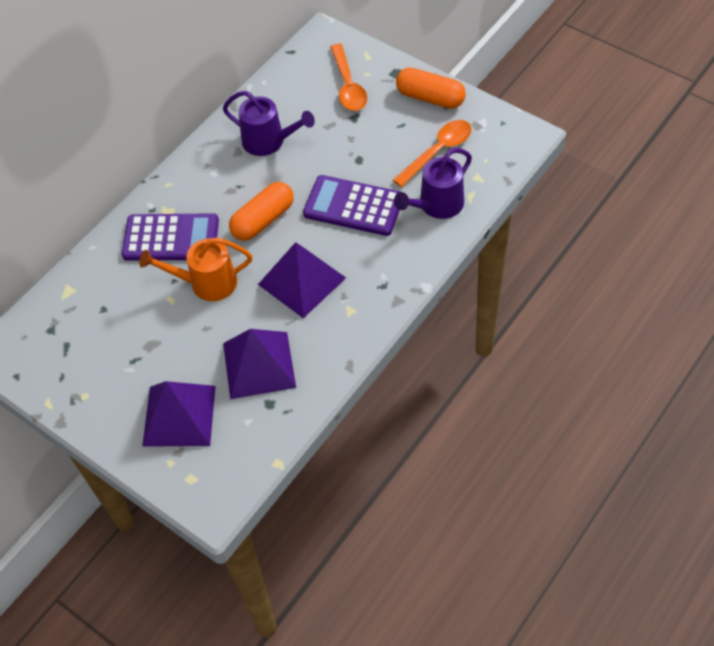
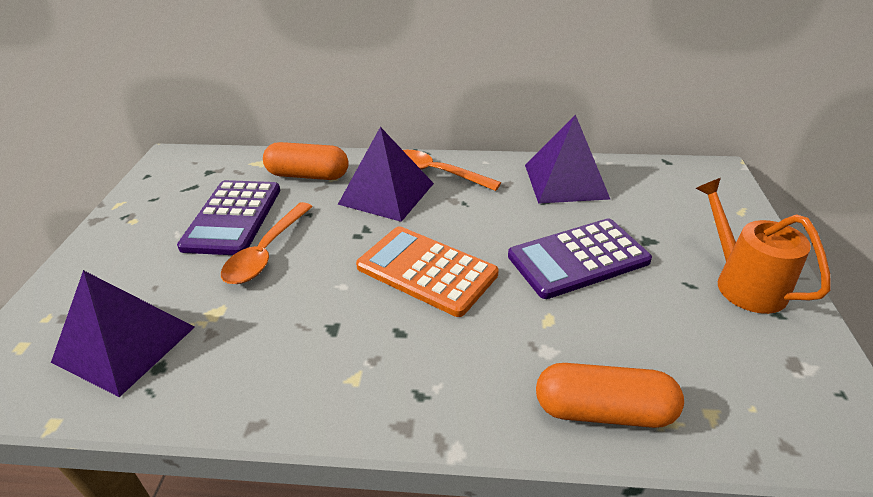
orange calculator: 0 -> 1
purple watering can: 2 -> 0

